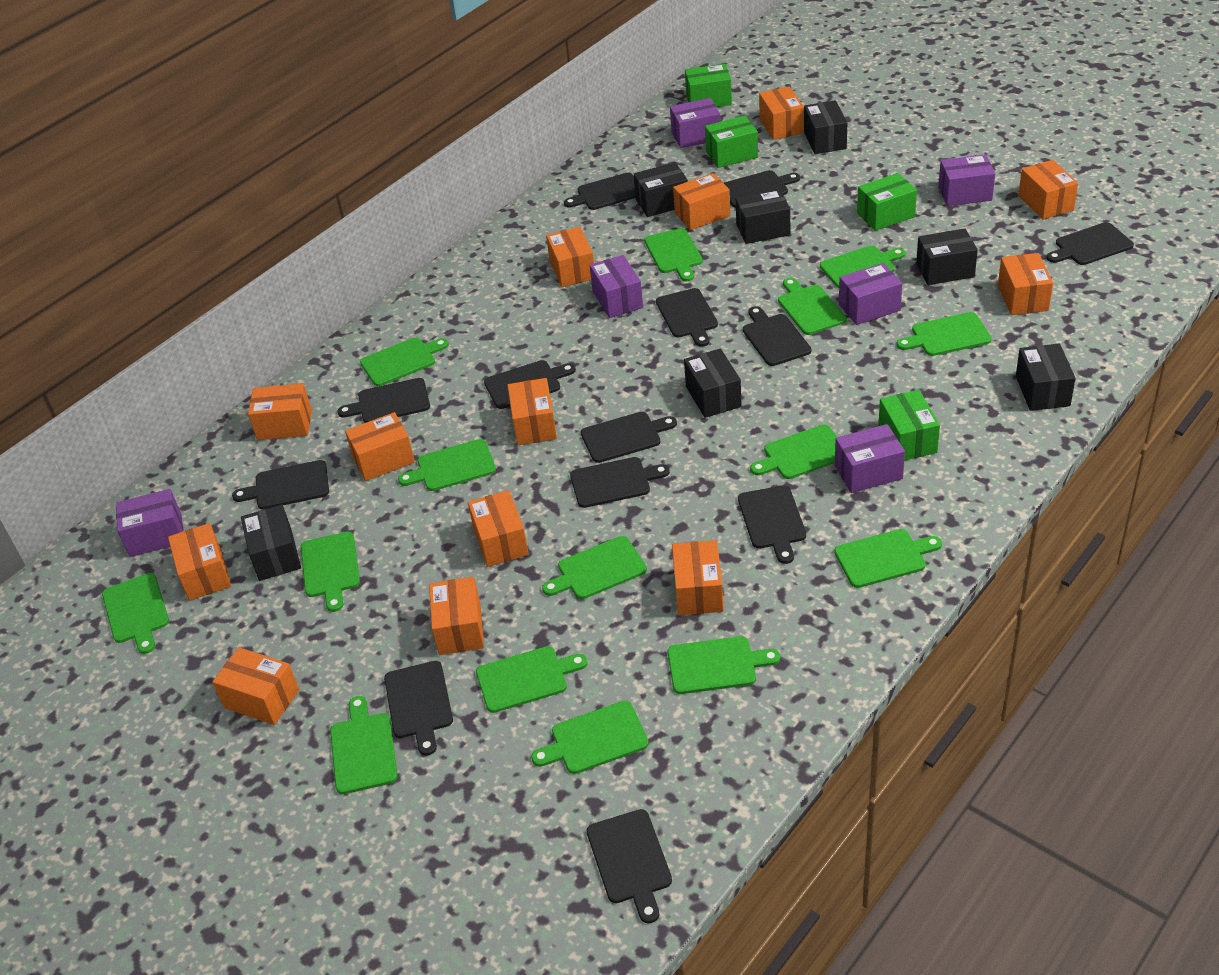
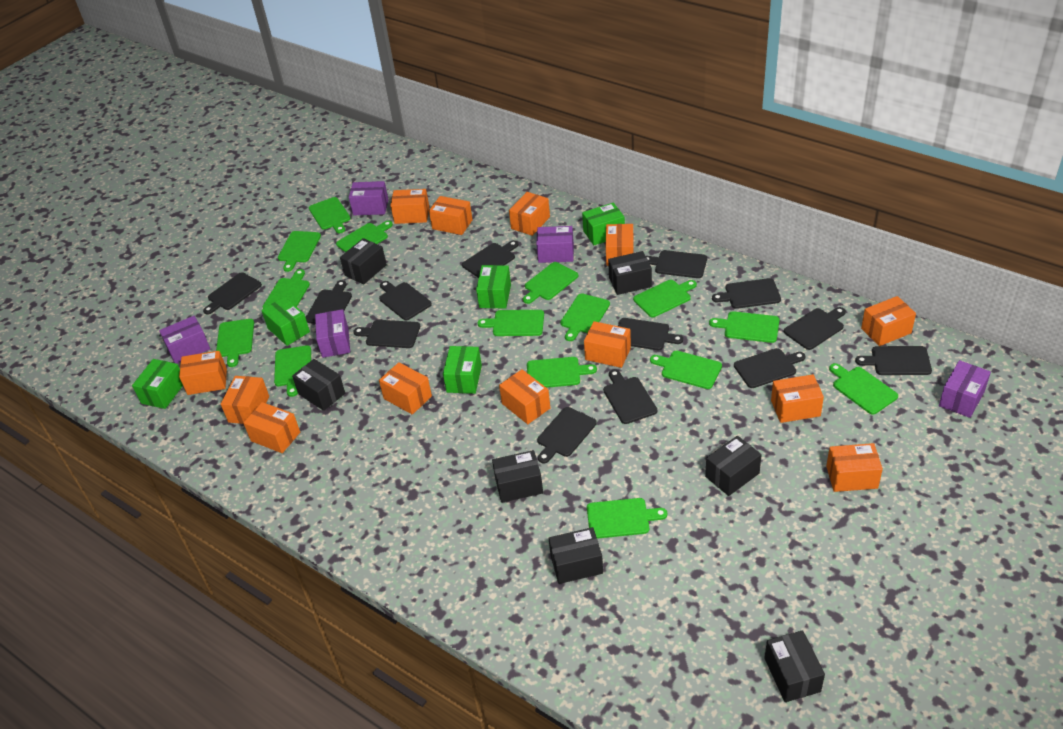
green box: 4 -> 5
purple box: 6 -> 5

